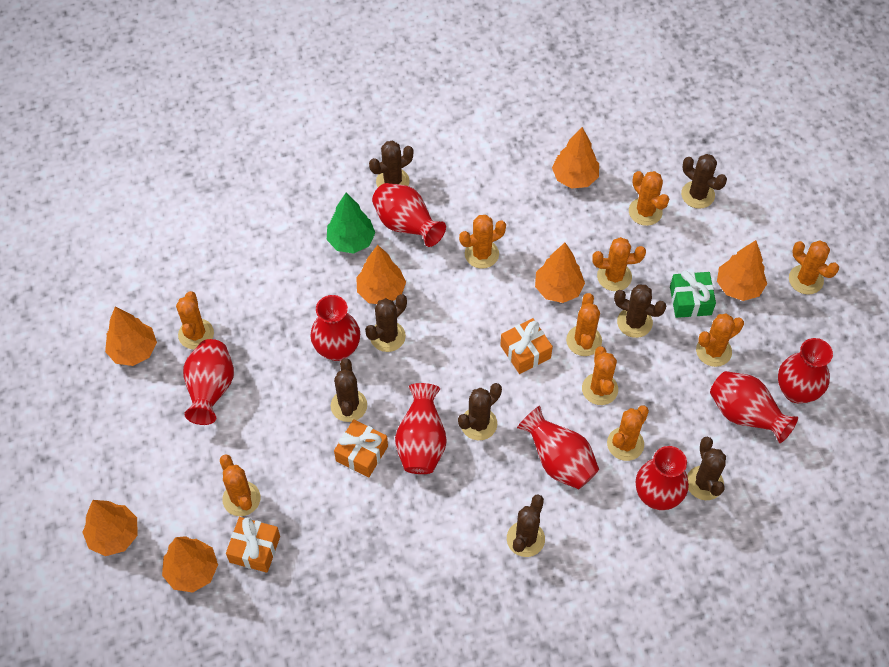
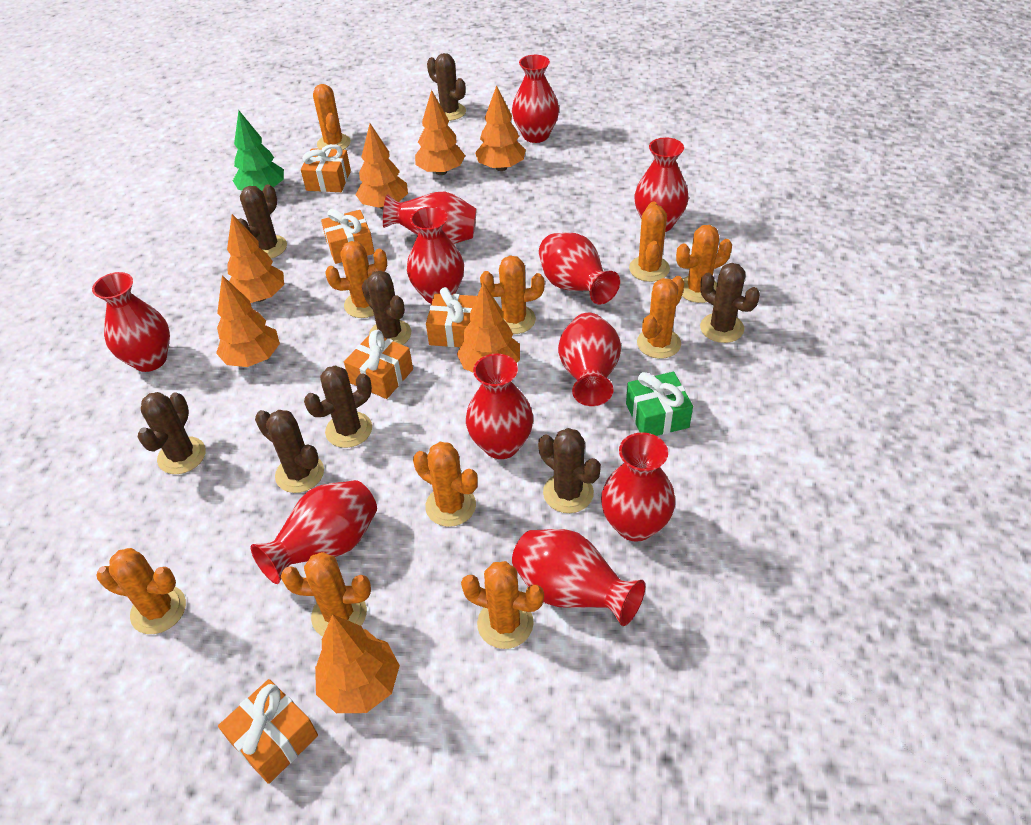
orange gift: 3 -> 5
red vase: 8 -> 11

